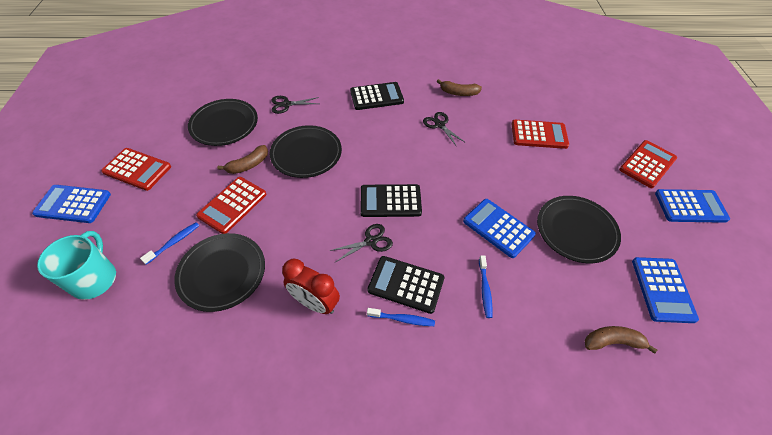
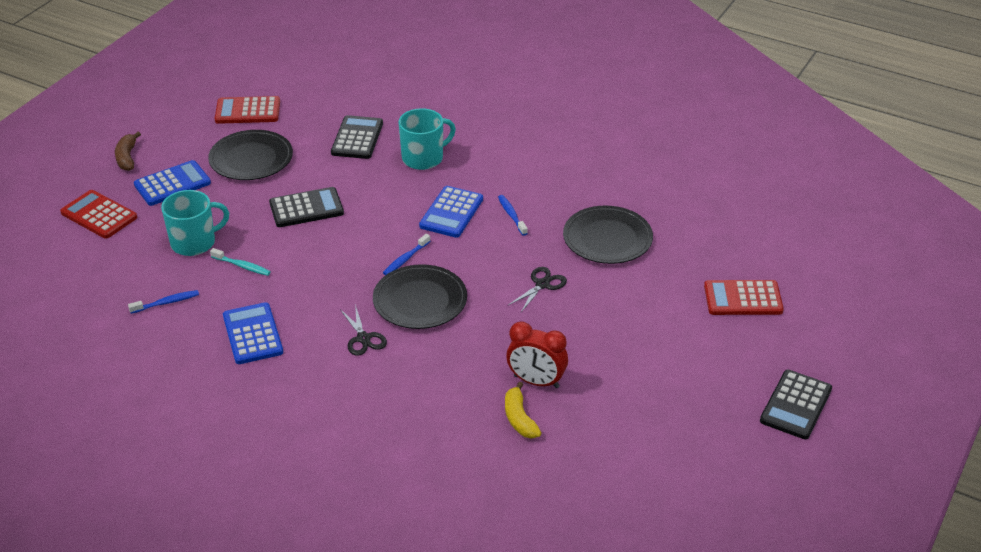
black plate: 4 -> 3
black scissors: 3 -> 2
blue calculator: 4 -> 3
brown banana: 3 -> 1
red calculator: 4 -> 3
turquoise mug: 1 -> 2
turquoise toothbrush: 0 -> 1
yellow banana: 0 -> 1

